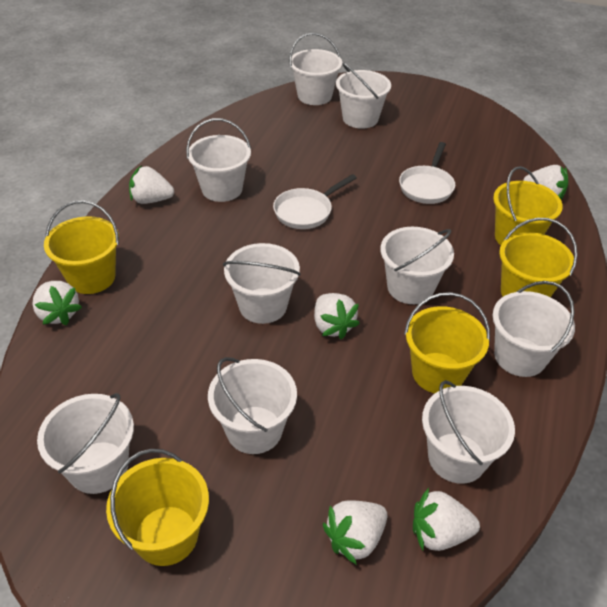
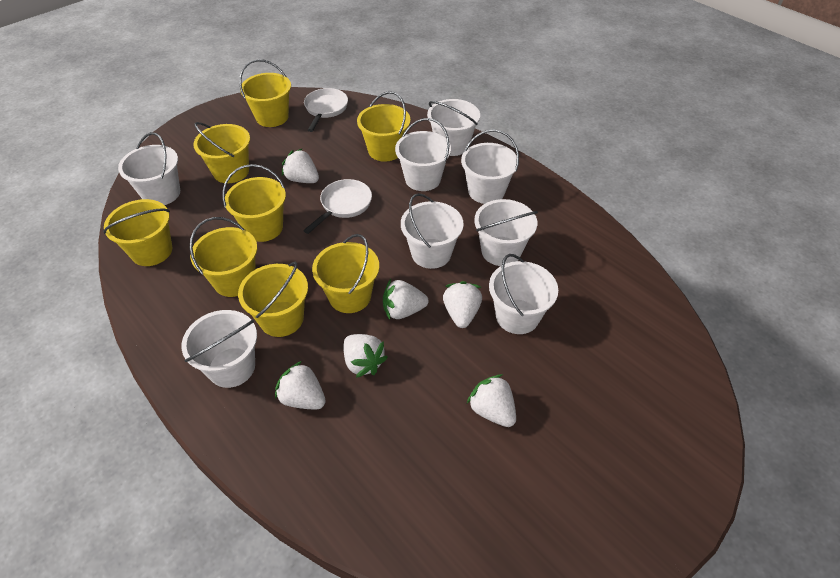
white bucket: 9 -> 8
yellow bucket: 5 -> 8

